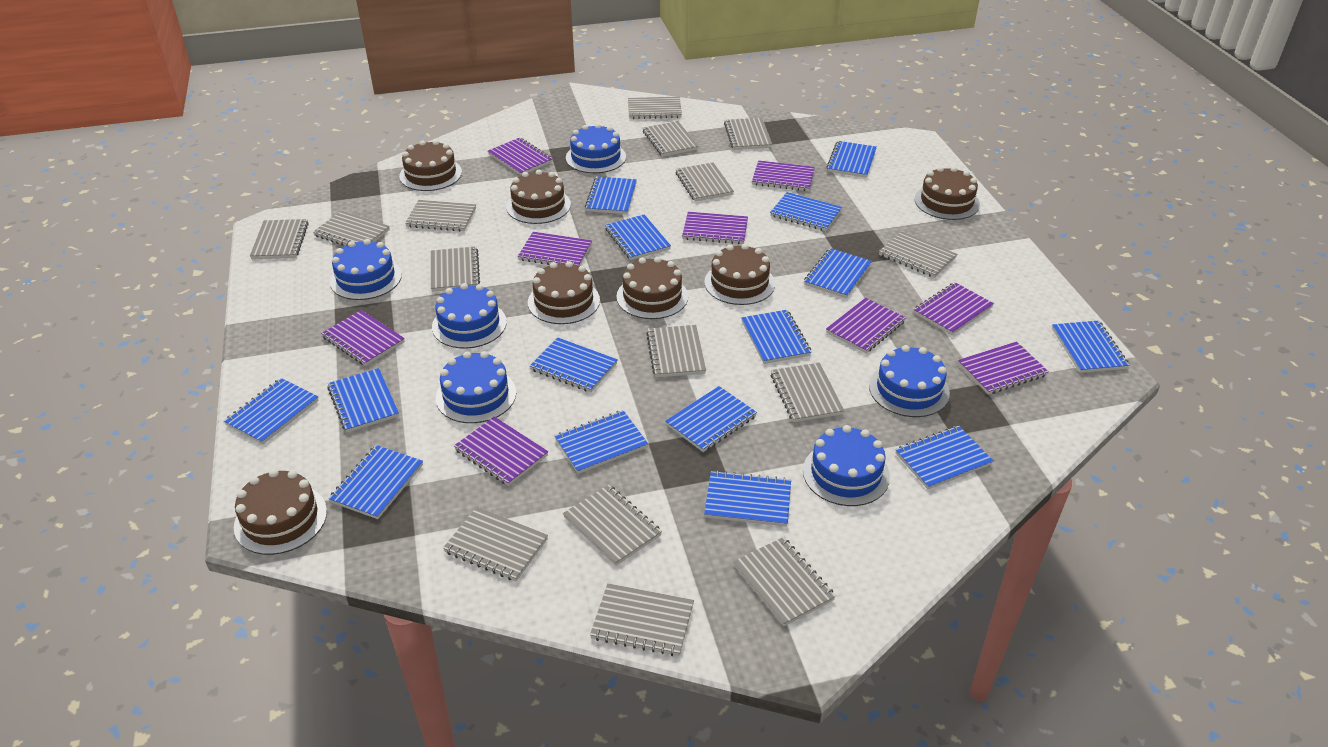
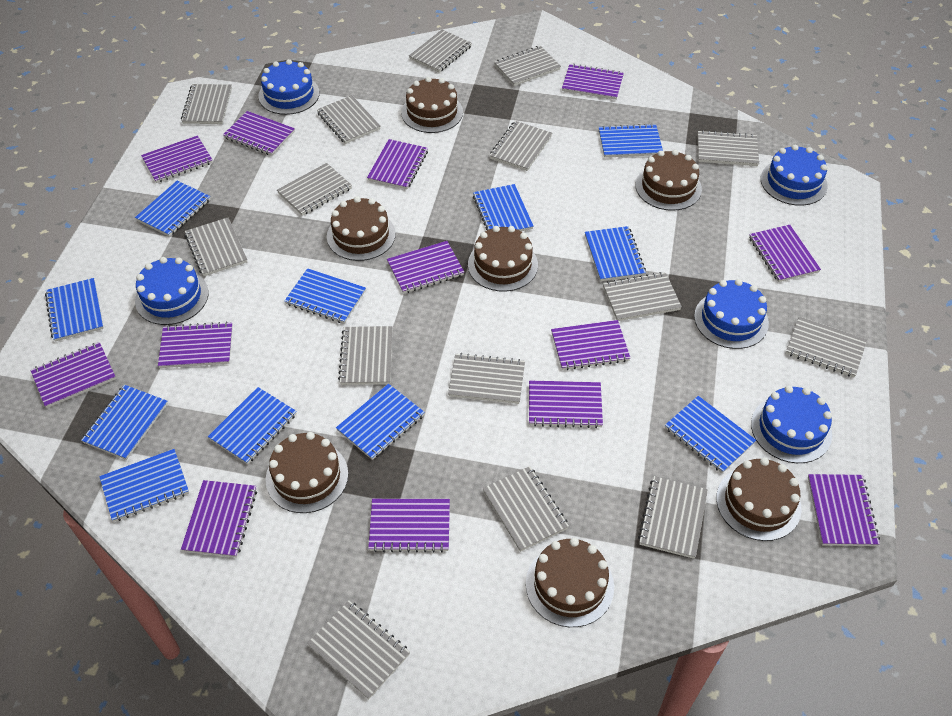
blue cake: 6 -> 5
blue notebook: 15 -> 11
purple notebook: 9 -> 13

